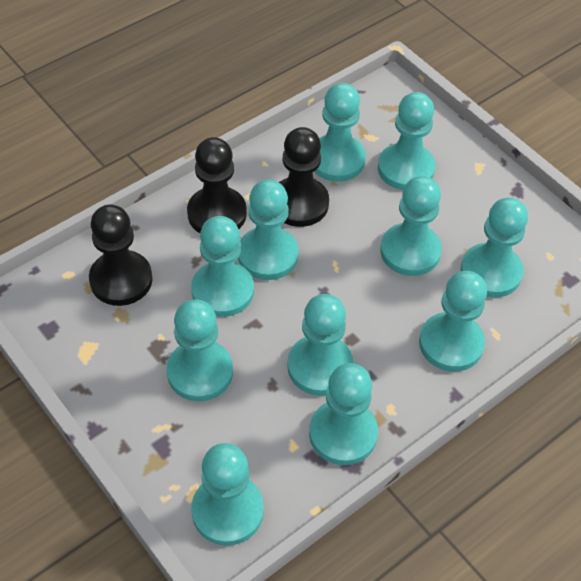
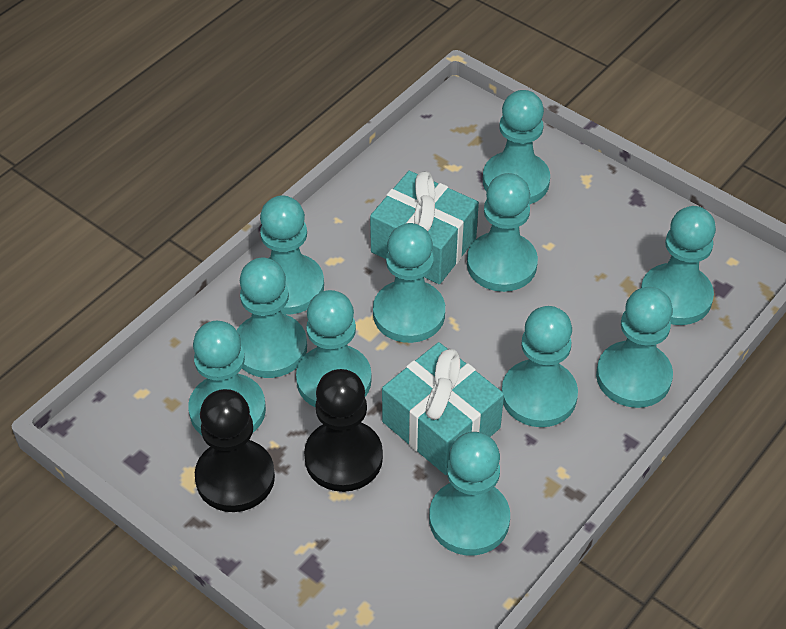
black pawn: 3 -> 2
turquoise gift: 0 -> 2

